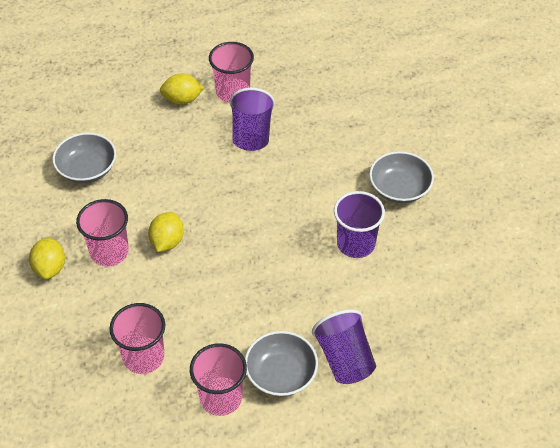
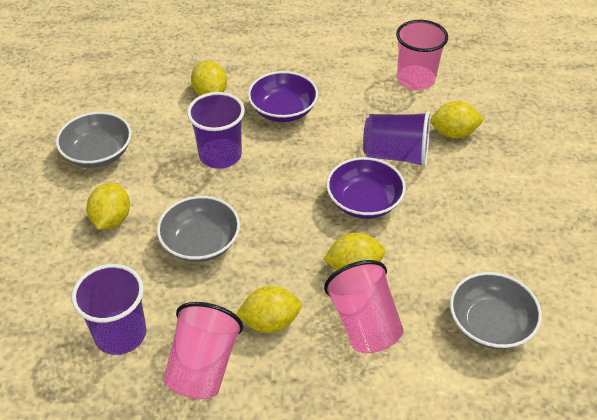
pink cup: 4 -> 3
purple bowl: 0 -> 2
yellow lemon: 3 -> 5

